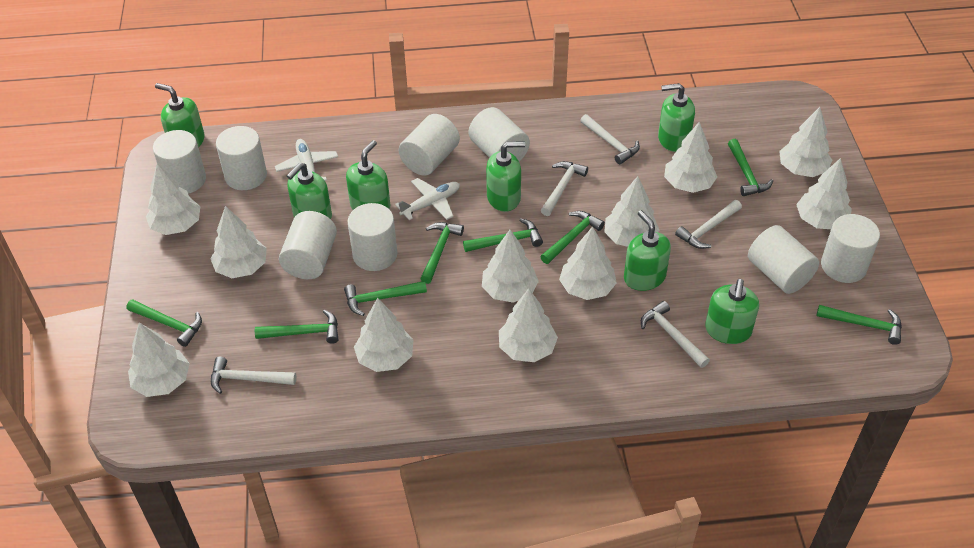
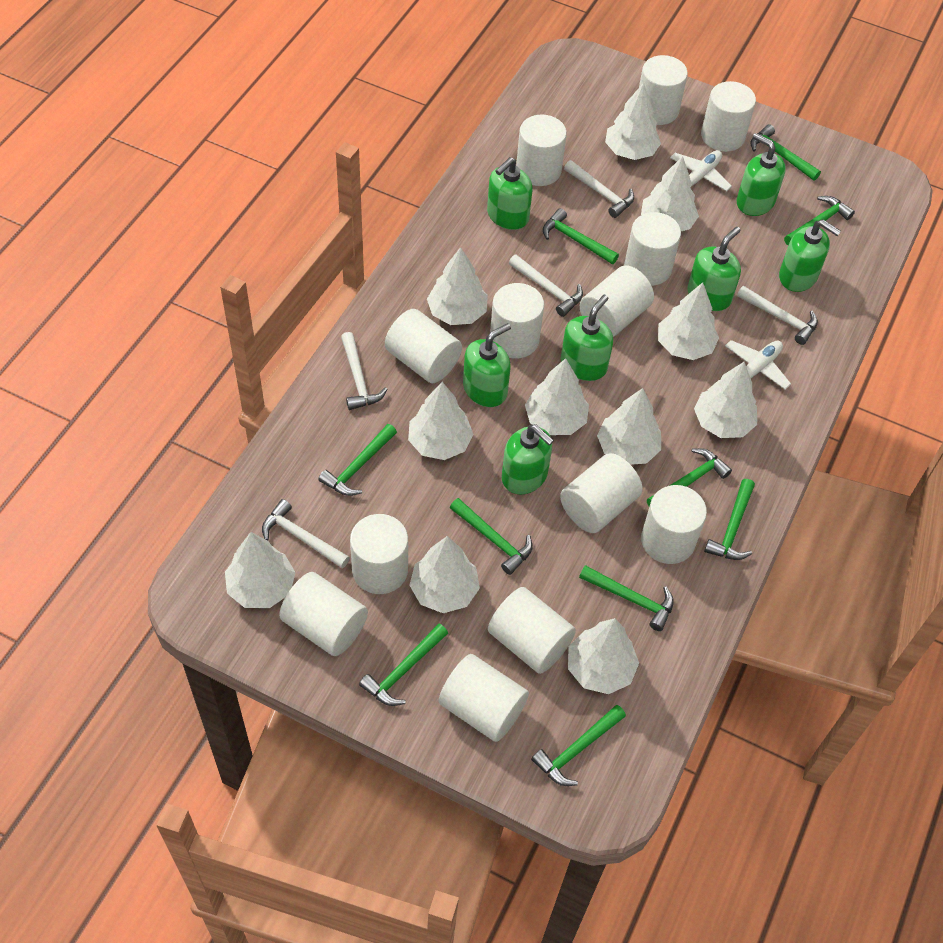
green hammer: 8 -> 10
white cylinder: 8 -> 13

